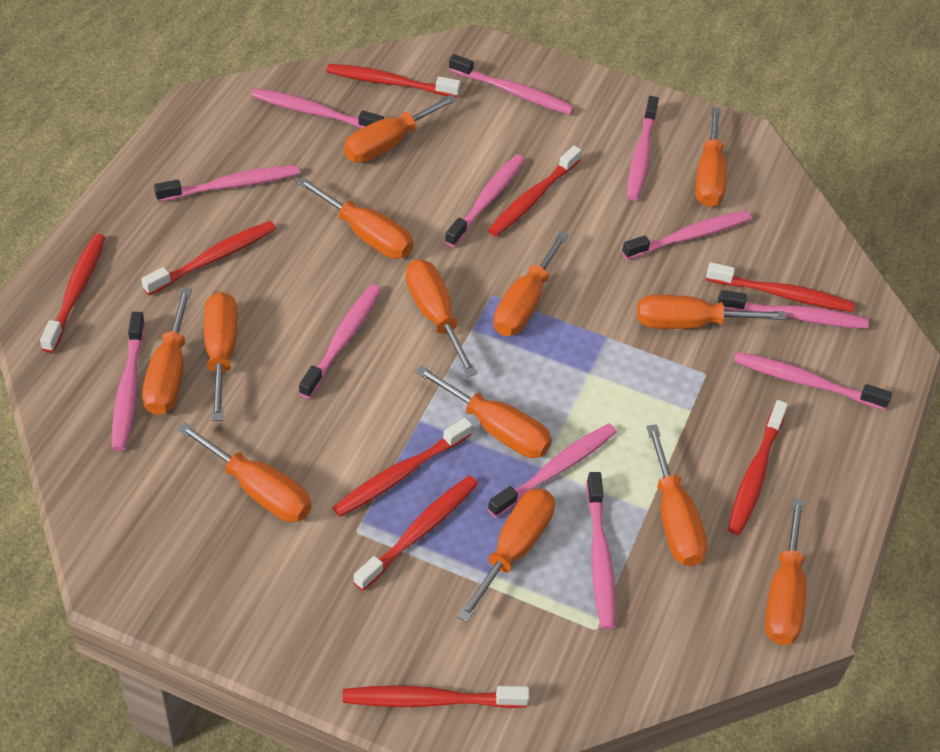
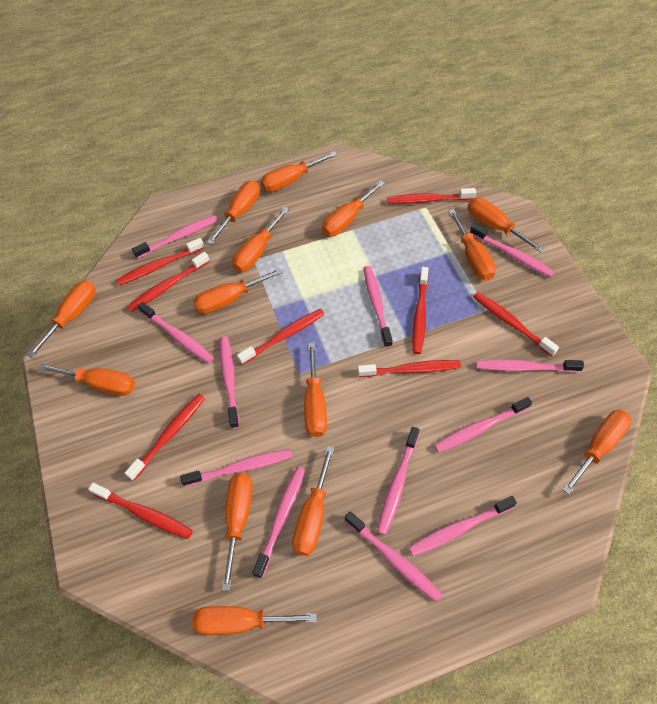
orange screwdriver: 13 -> 14

